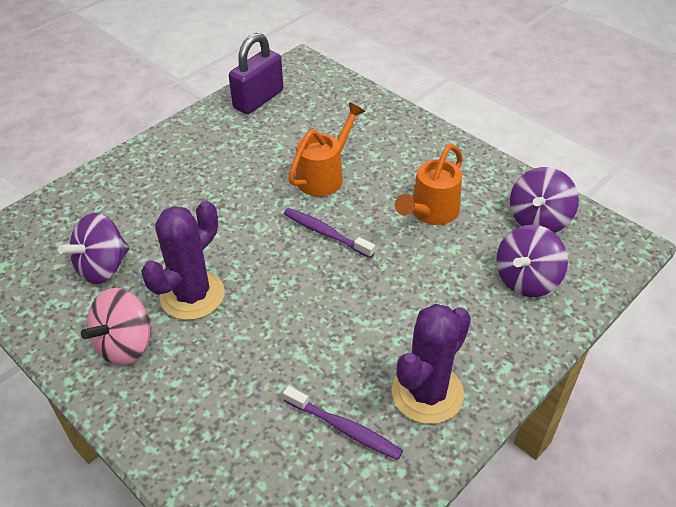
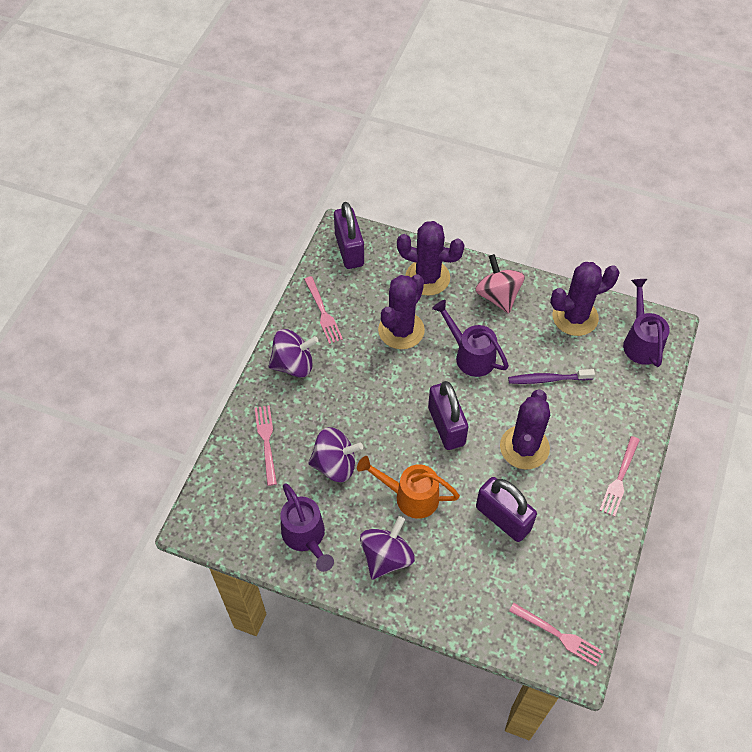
orange watering can: 2 -> 1
pink fork: 0 -> 4
purple cactus: 2 -> 4
purple padlock: 1 -> 3
purple toothbrush: 2 -> 1
purple watering can: 0 -> 3

